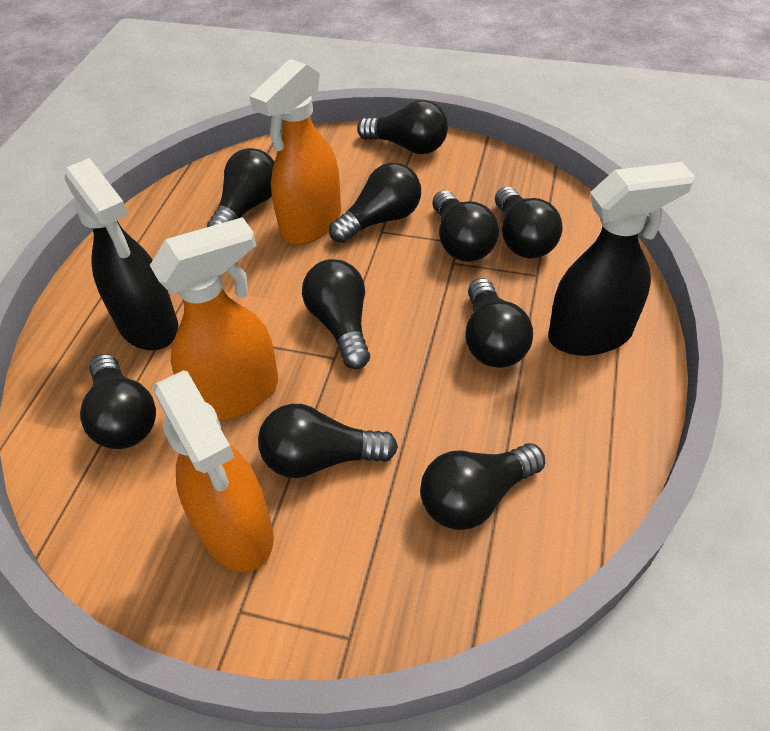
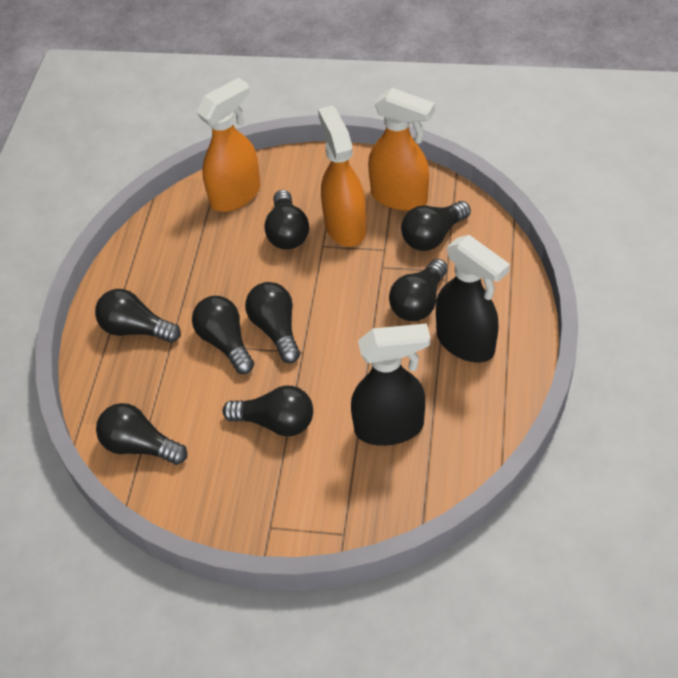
black light bulb: 10 -> 8

